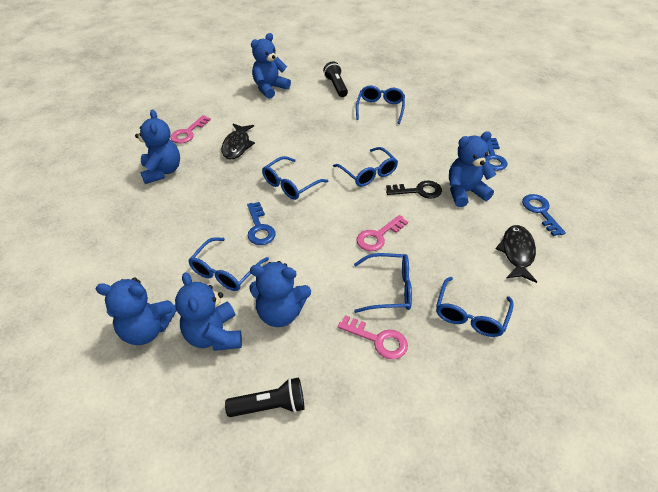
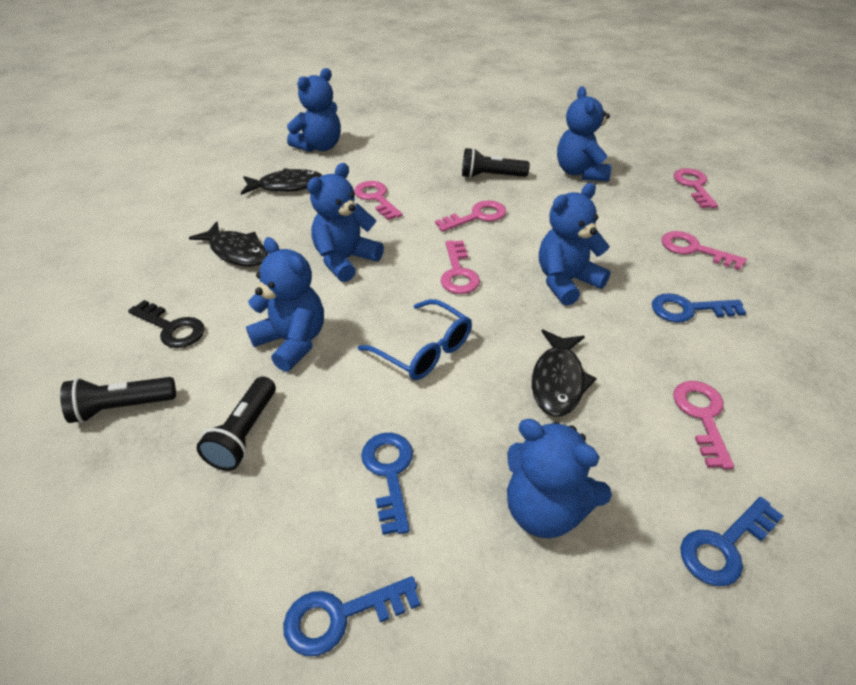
black fish: 2 -> 3
black flashlight: 2 -> 3
blue glasses: 6 -> 1
blue key: 3 -> 4
pink key: 3 -> 6

